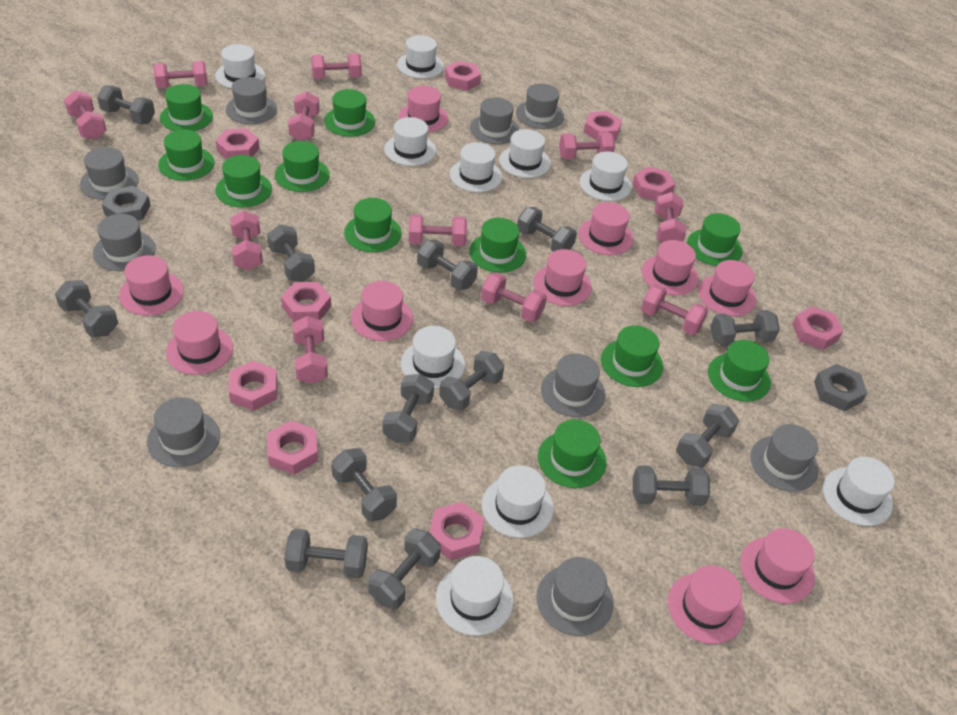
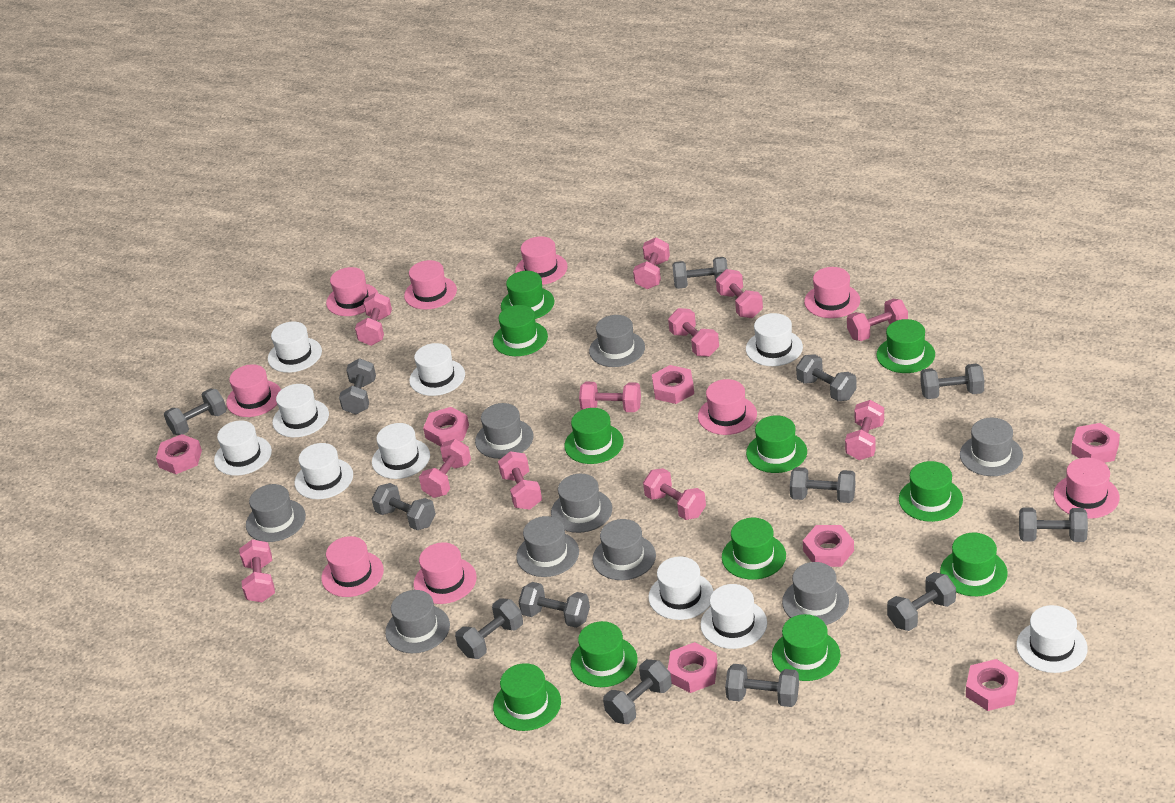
grey nut: 2 -> 0
pink hat: 10 -> 9
pink nut: 9 -> 7

